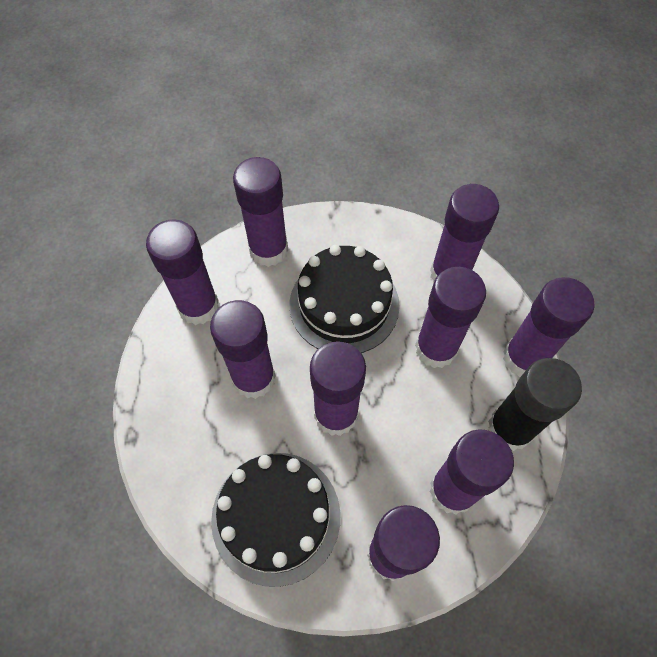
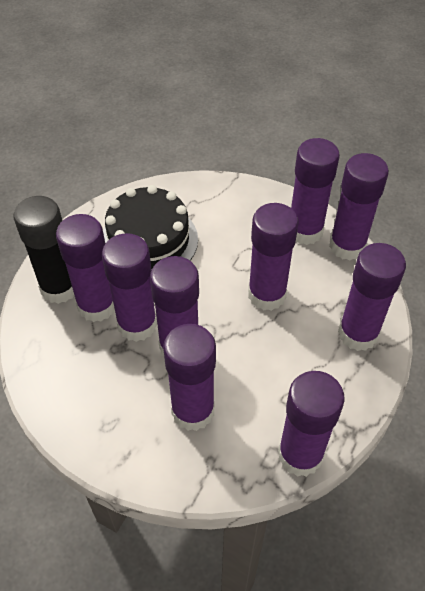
black cake: 2 -> 1

